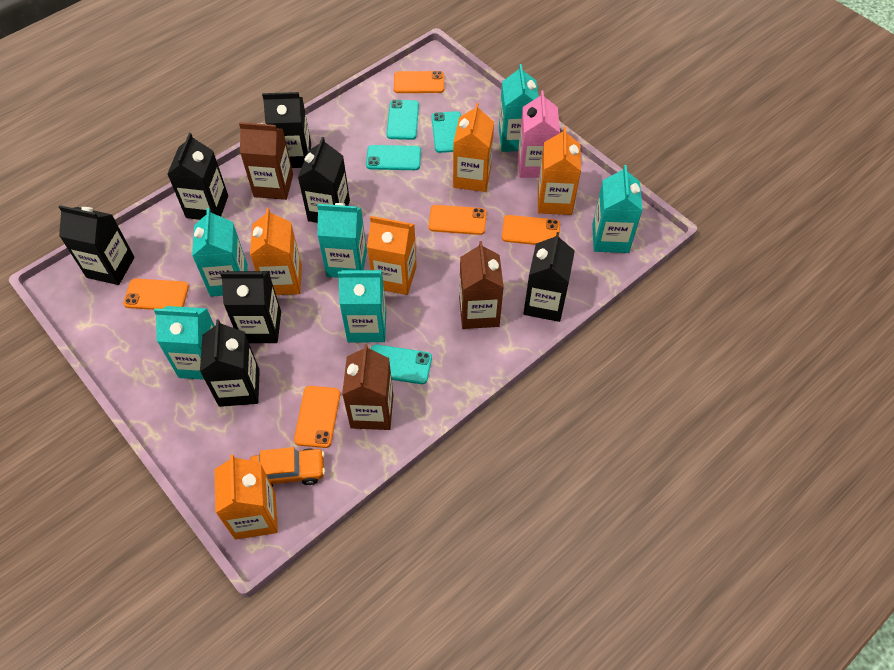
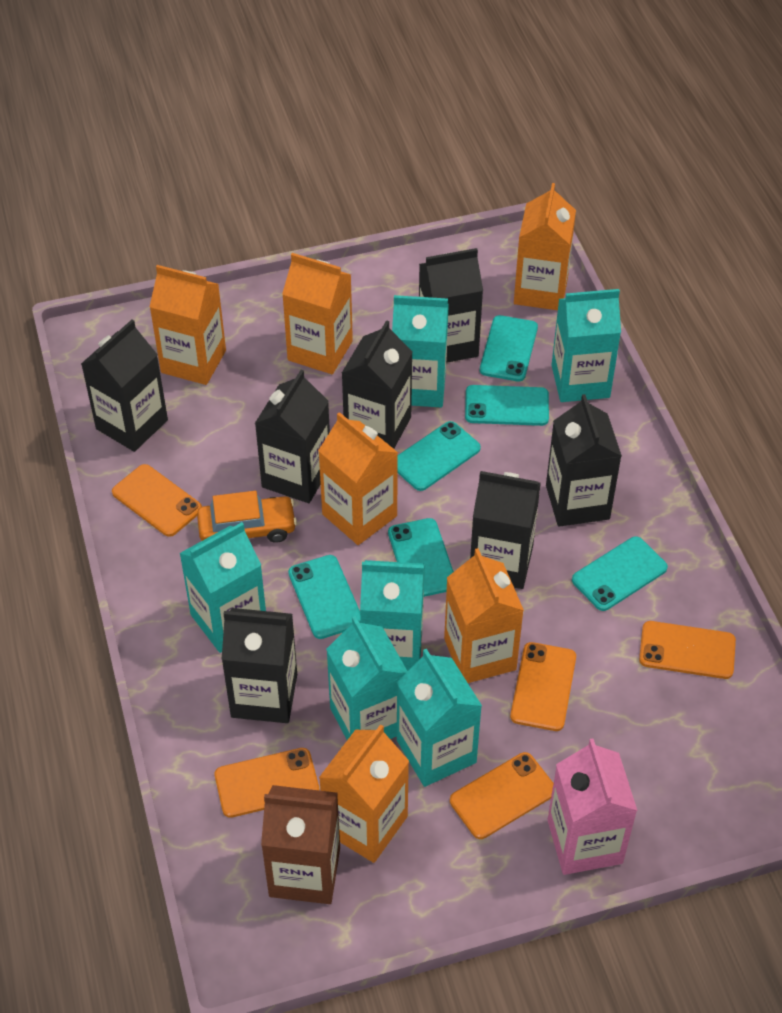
brown carton: 3 -> 1
orange carton: 5 -> 6
turquoise phone: 4 -> 6

